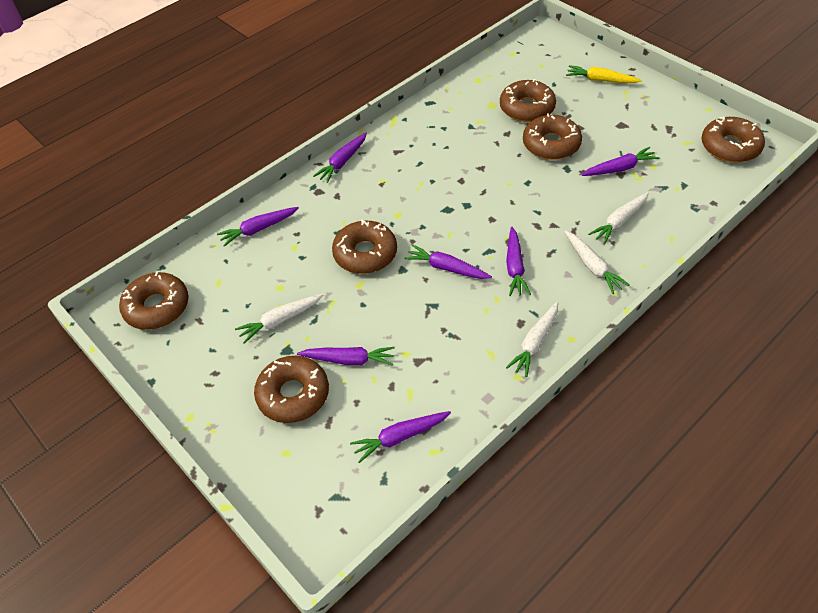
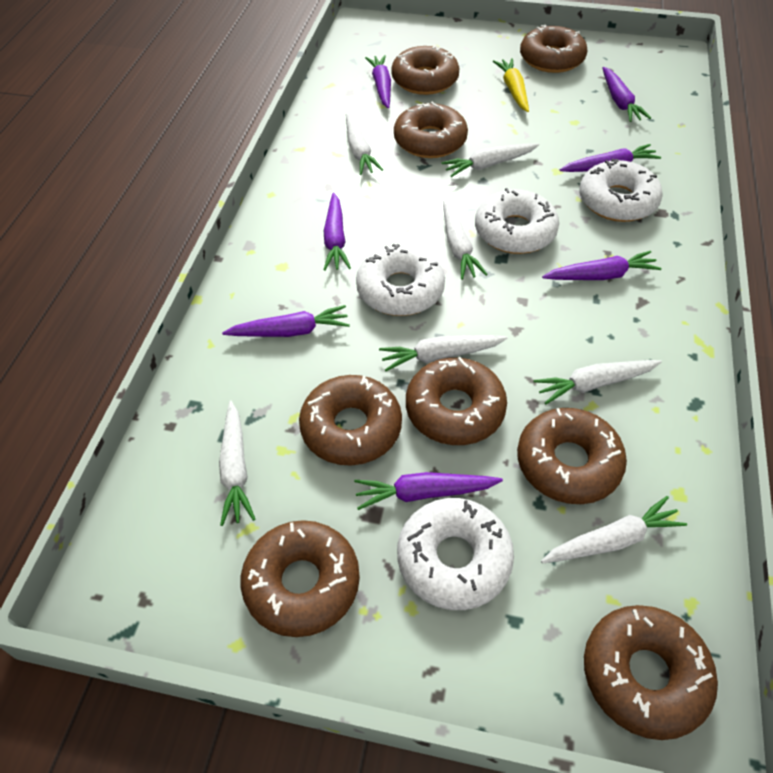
brown donut: 6 -> 8
white carrot: 4 -> 7
white donut: 0 -> 4

